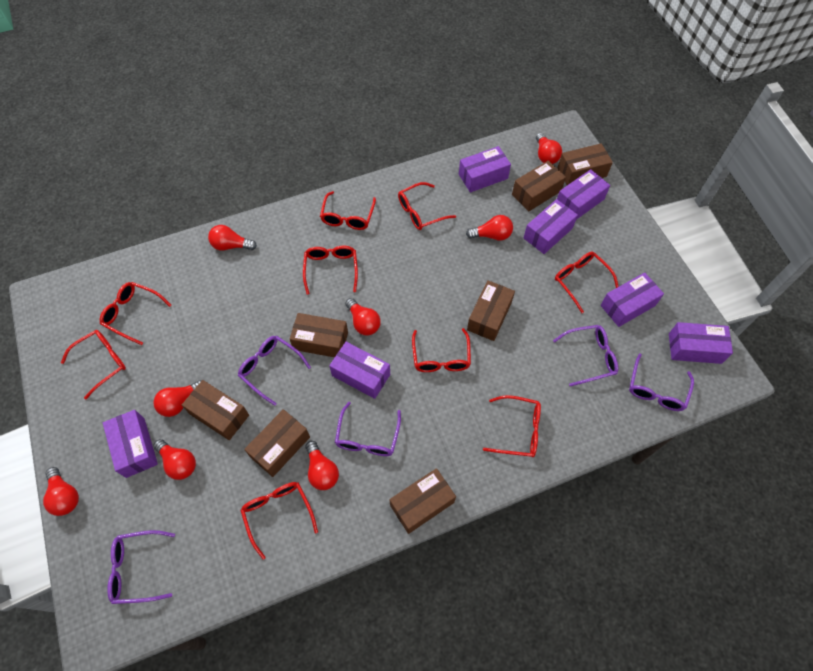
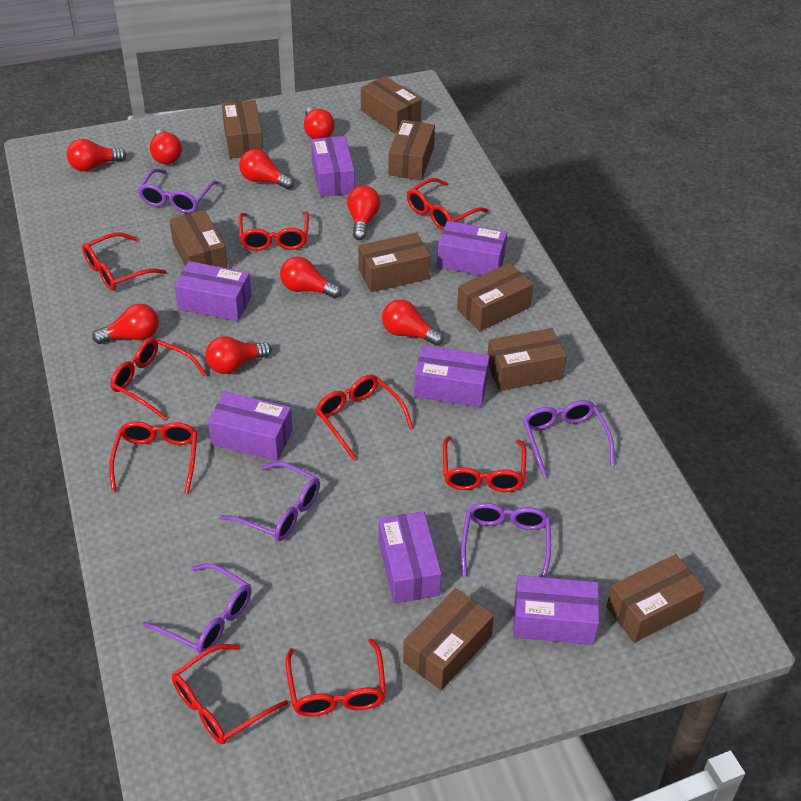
brown box: 7 -> 9
red light bulb: 8 -> 9

